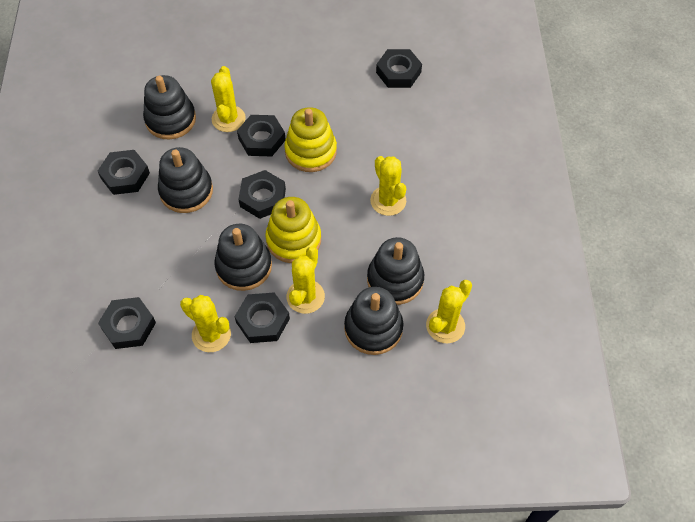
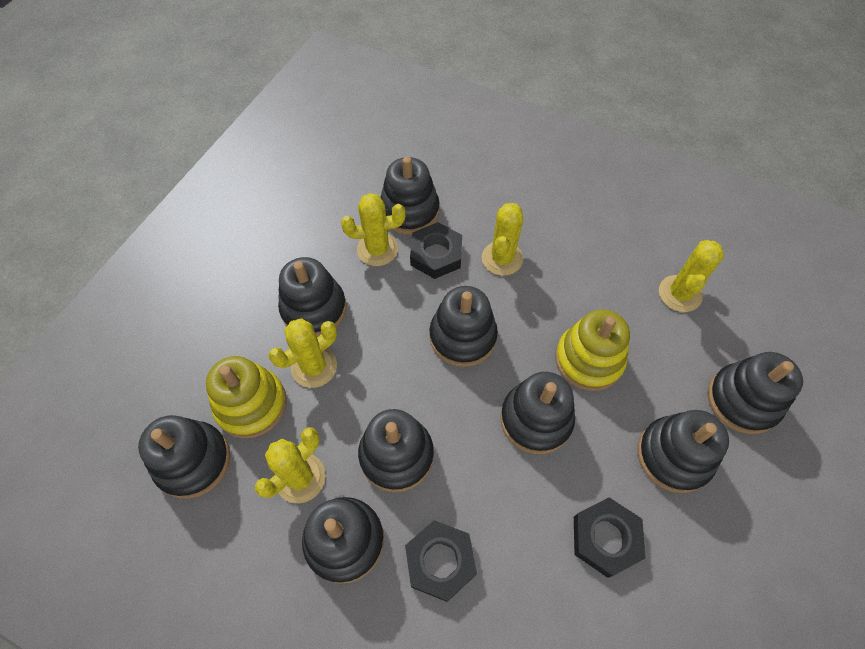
black nut: 6 -> 3
black stacking toy: 5 -> 9

